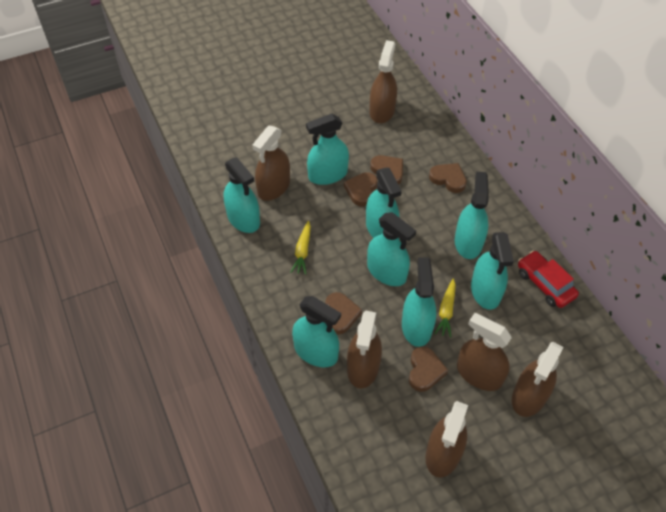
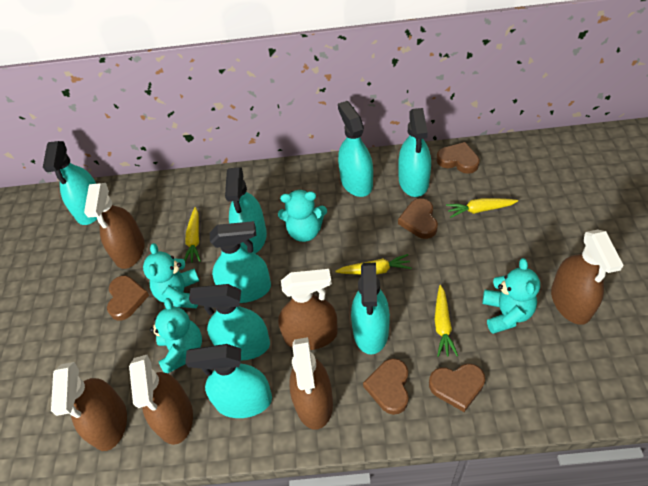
red car: 1 -> 0
turquoise teddy bear: 0 -> 4
yellow carrot: 2 -> 4

